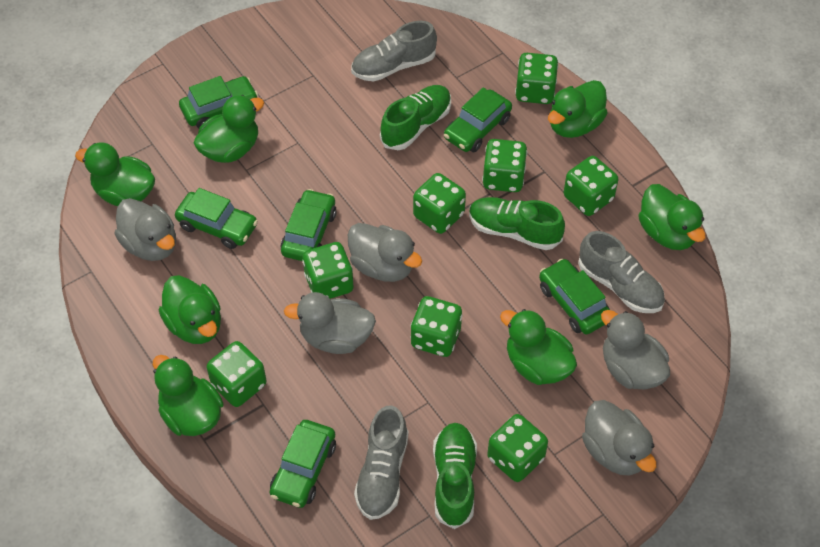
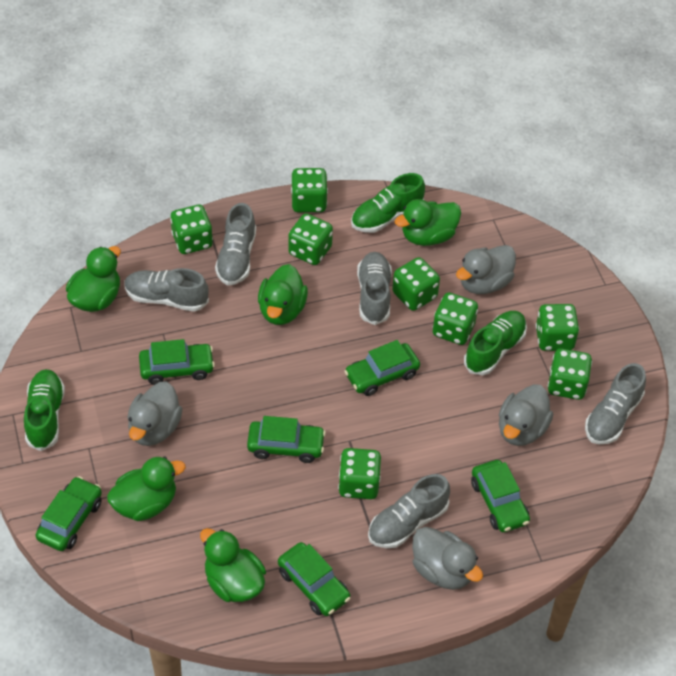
green duck: 7 -> 5
grey duck: 5 -> 4
grey shoe: 3 -> 5

